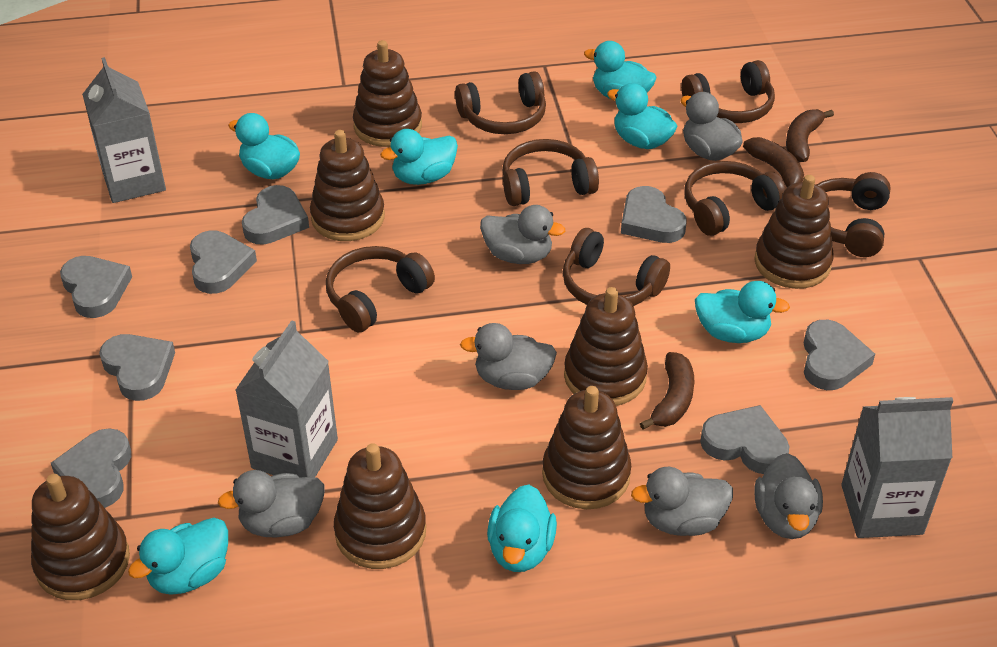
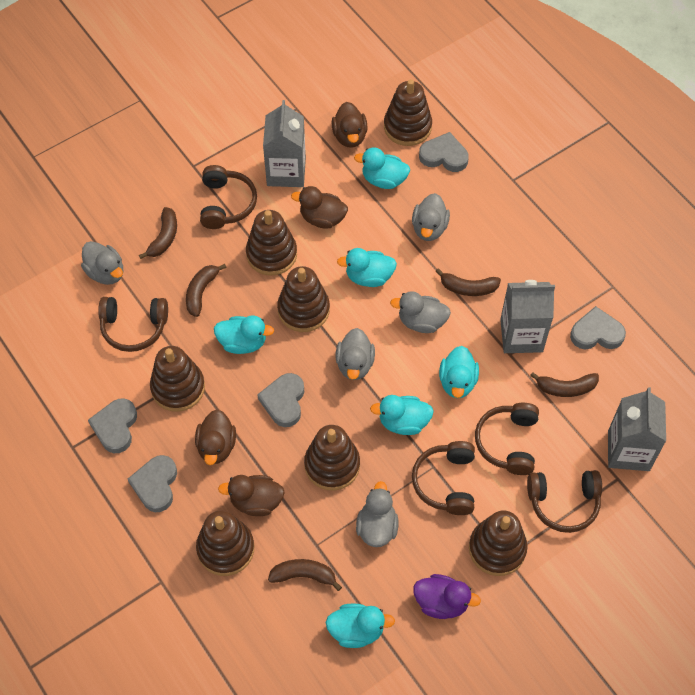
brown banana: 3 -> 5
brown duck: 0 -> 4
brown headphones: 7 -> 5
grey duck: 6 -> 5
grey heart: 8 -> 5
purple duck: 0 -> 1
turquoise duck: 7 -> 6

